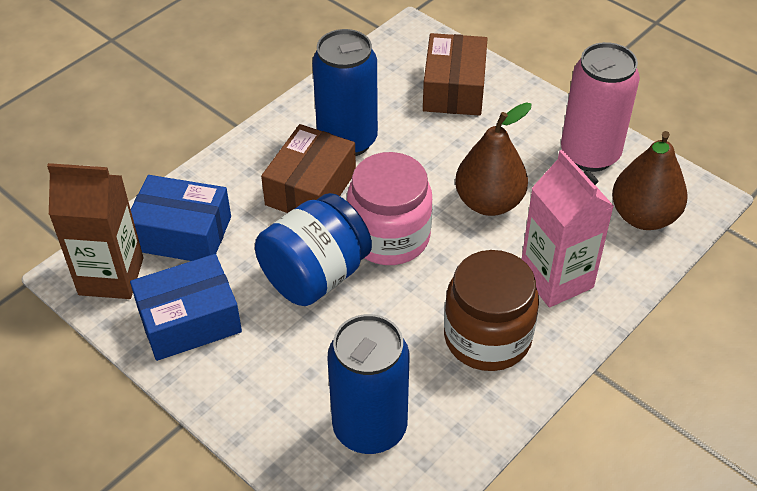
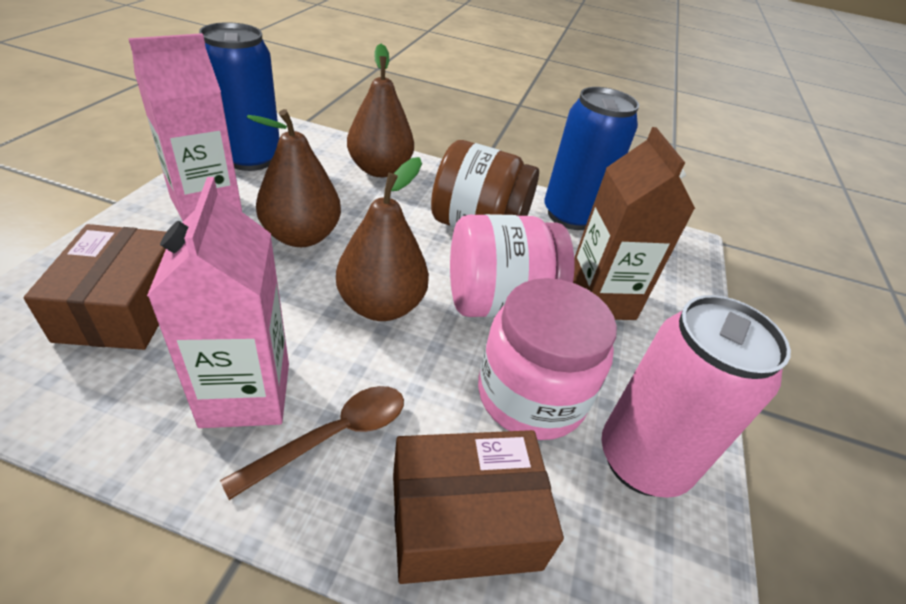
blue box: 2 -> 0
blue jar: 1 -> 0
brown pear: 2 -> 3
brown spoon: 0 -> 1
pink carton: 1 -> 2
pink jar: 1 -> 2

